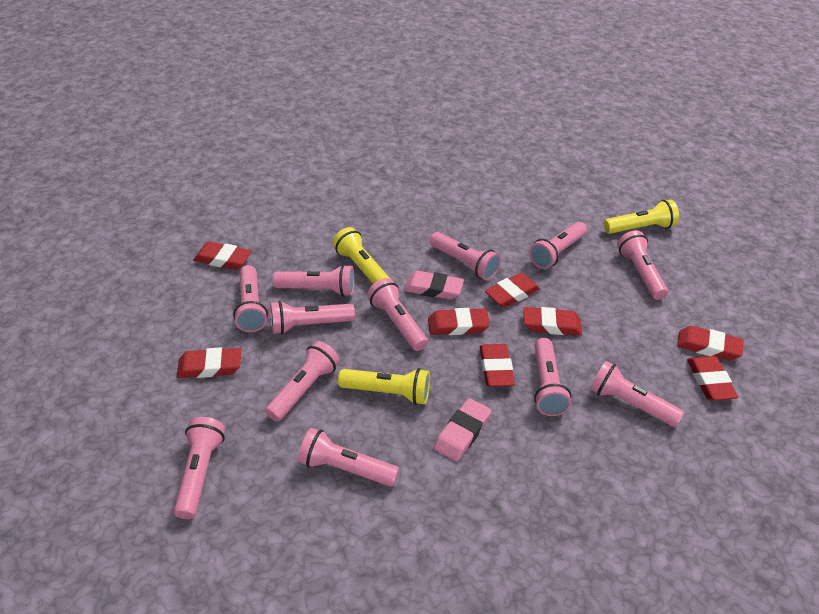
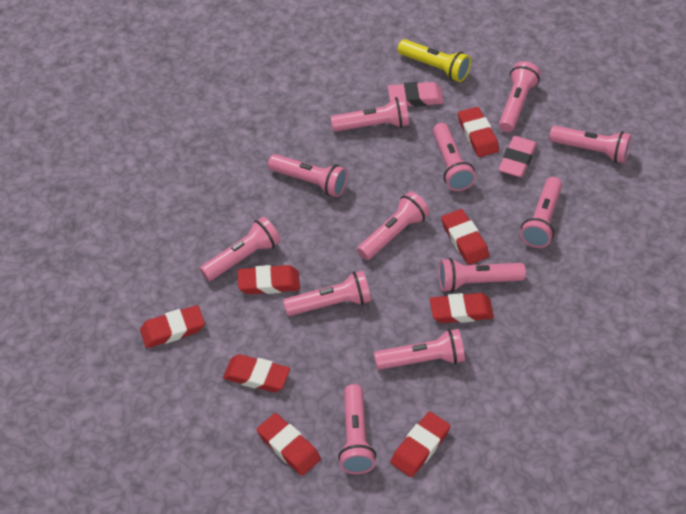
yellow flashlight: 3 -> 1

